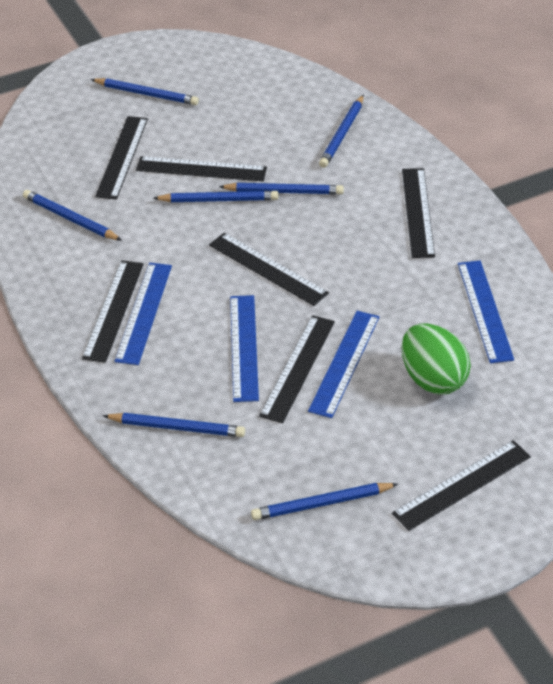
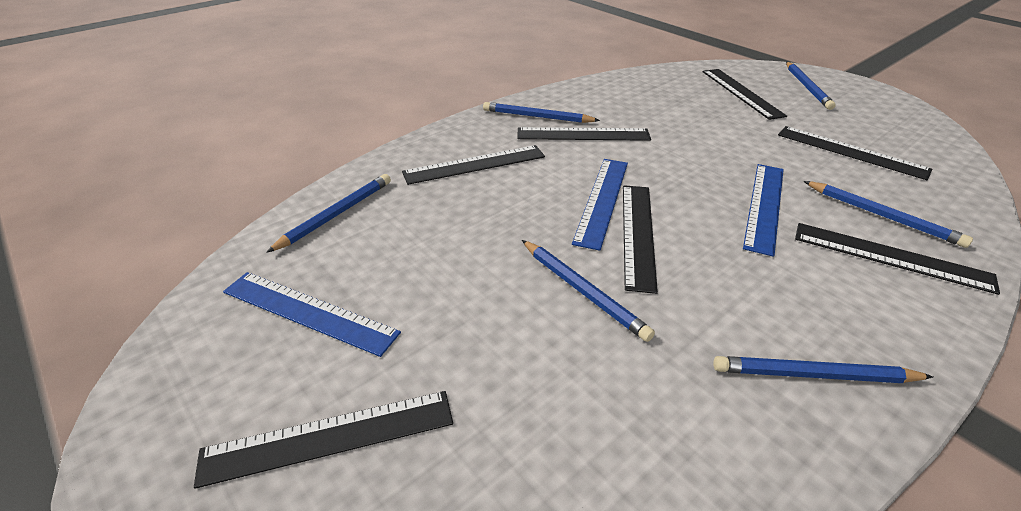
blue pencil: 7 -> 6
blue ruler: 4 -> 3
green egg: 1 -> 0

